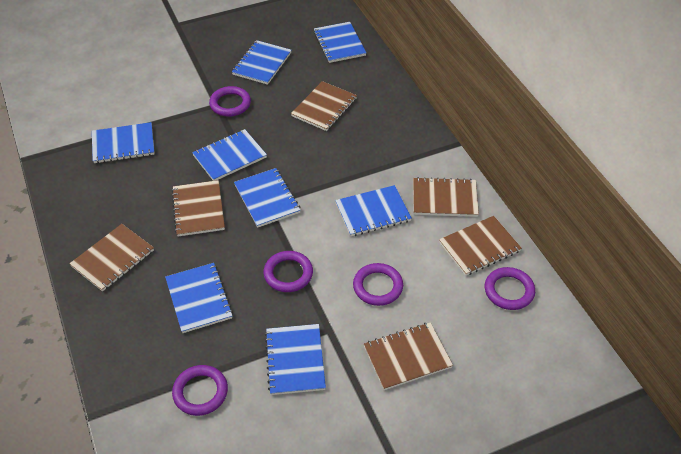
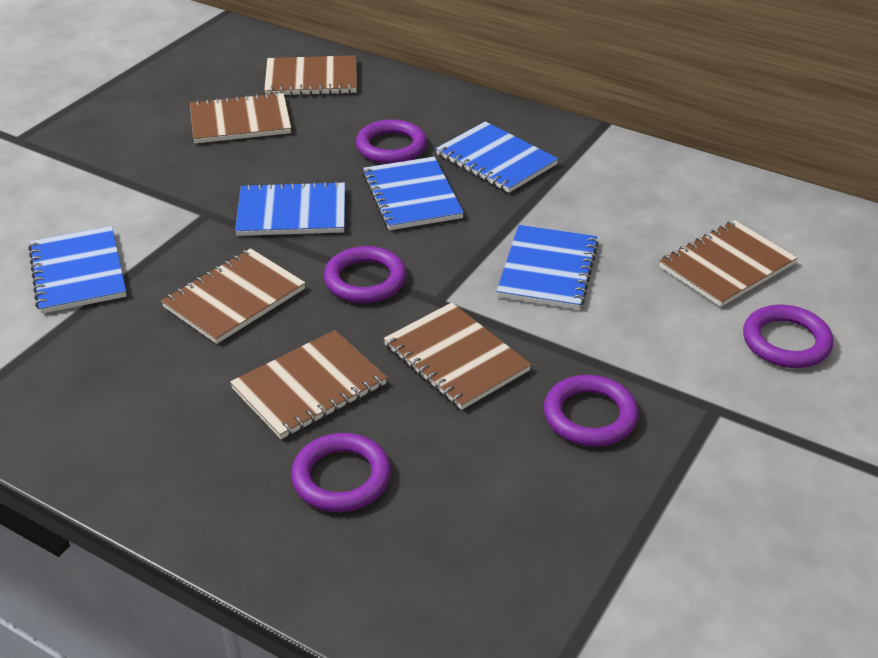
blue notebook: 8 -> 5

